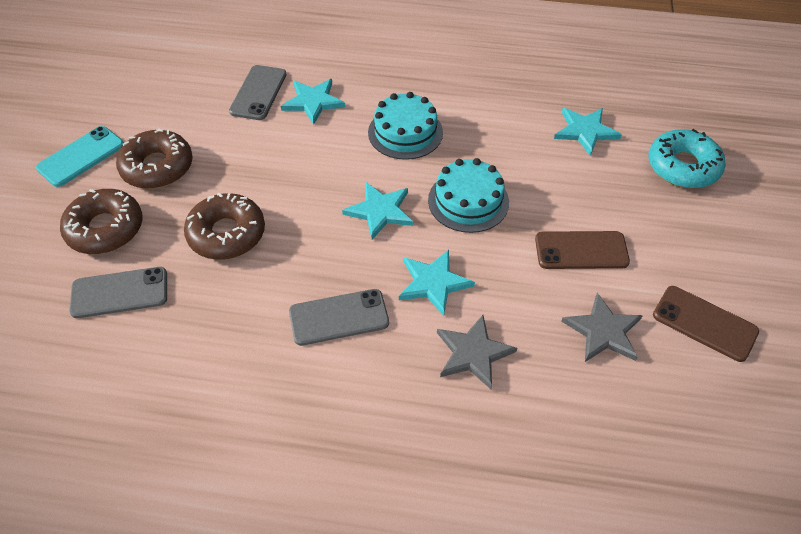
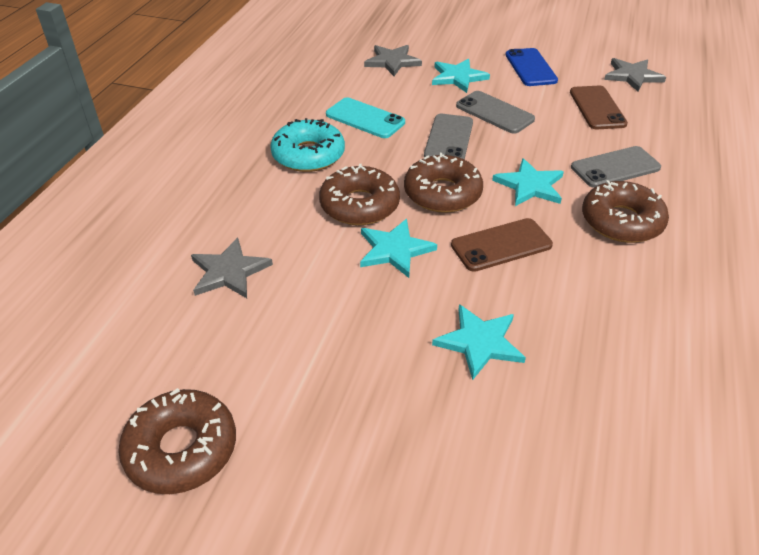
blue phone: 0 -> 1
brown donut: 3 -> 4
grey star: 2 -> 3
turquoise cake: 2 -> 0

